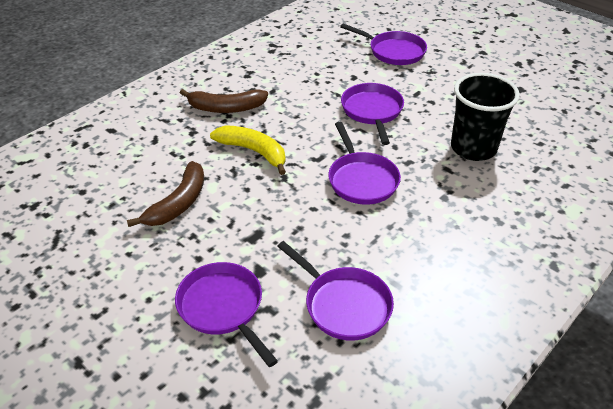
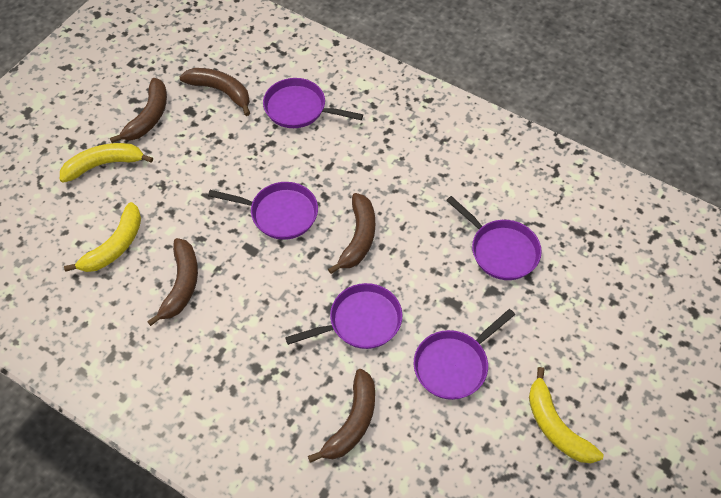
black cup: 1 -> 0
brown banana: 2 -> 5
yellow banana: 1 -> 3

